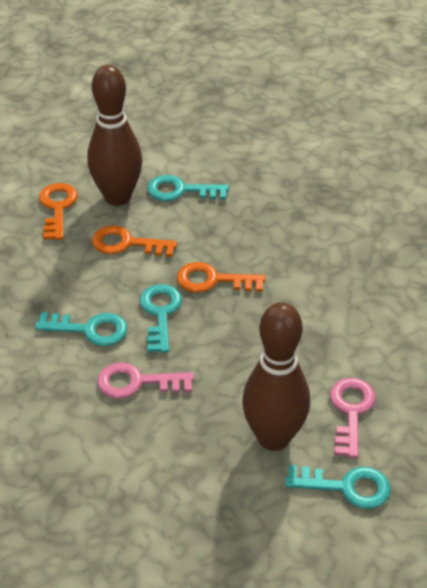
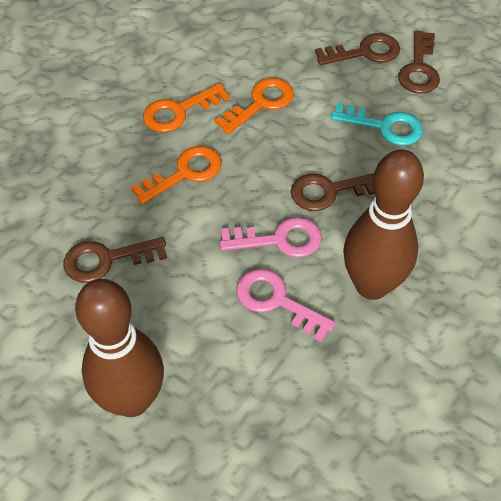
brown key: 0 -> 4
turquoise key: 4 -> 1

